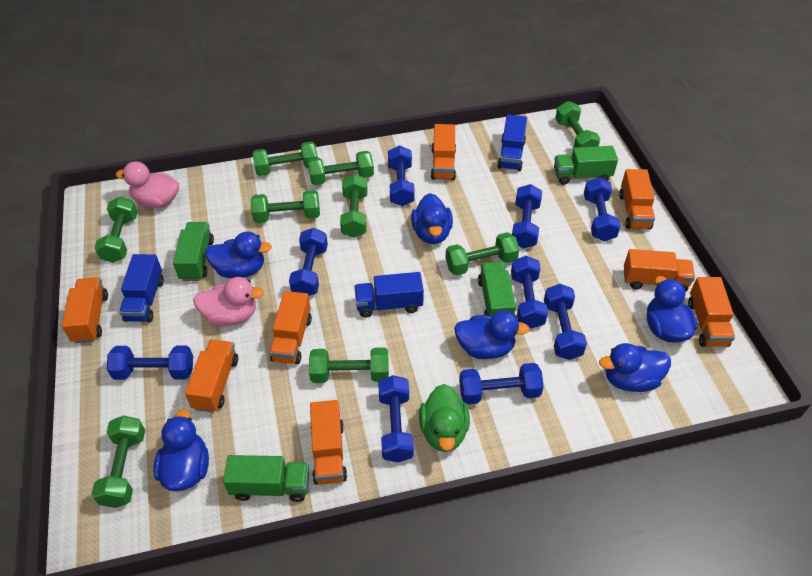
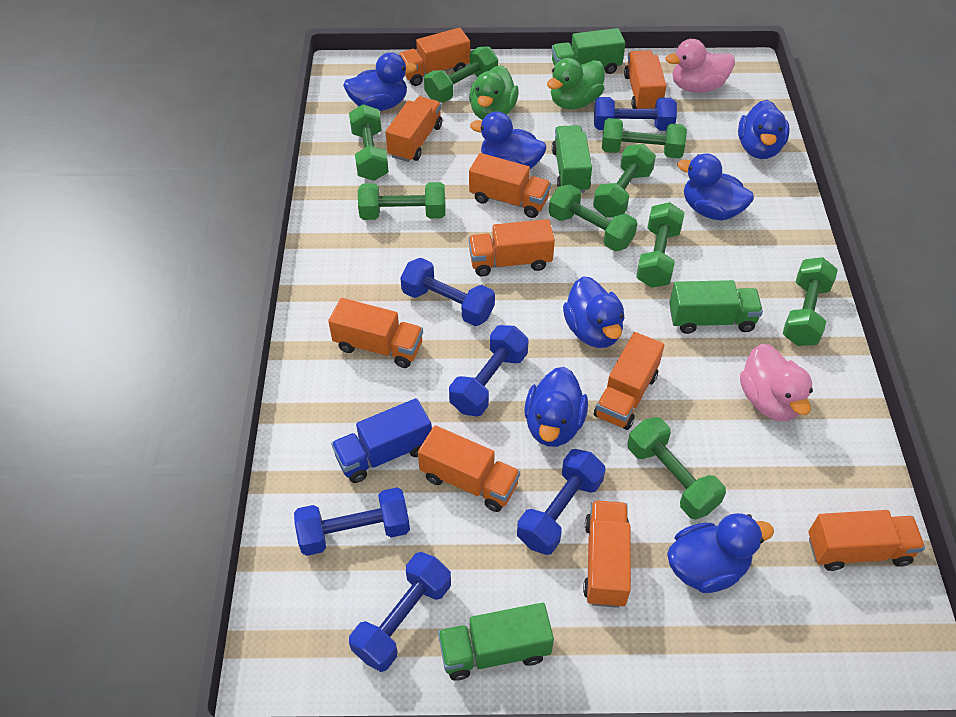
blue duck: 6 -> 7
blue dumbbell: 9 -> 6
blue truck: 3 -> 1
green duck: 1 -> 2
orange truck: 8 -> 10

